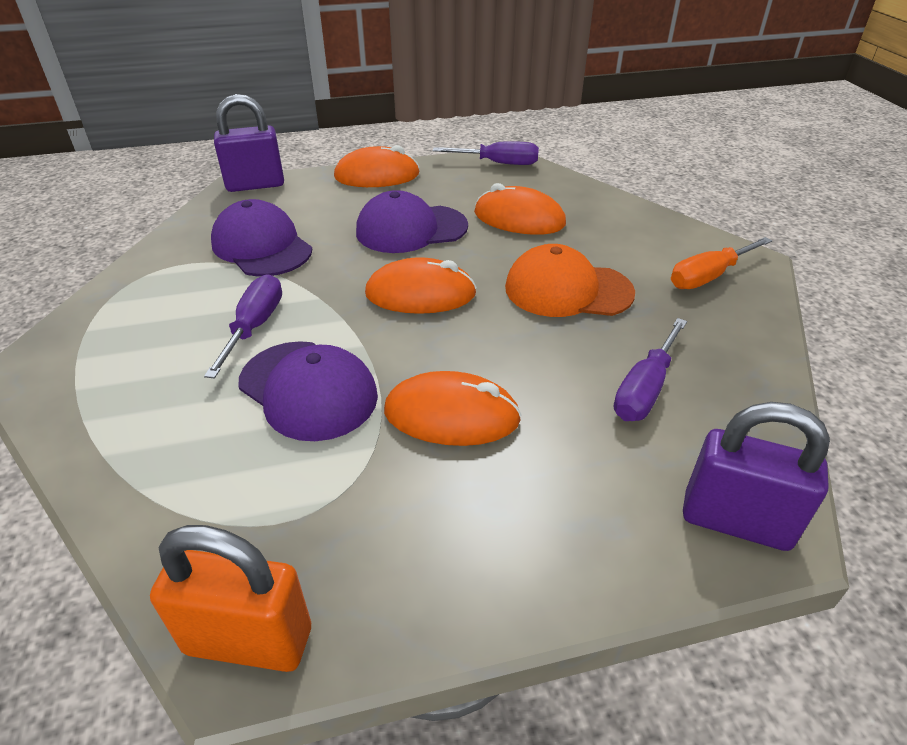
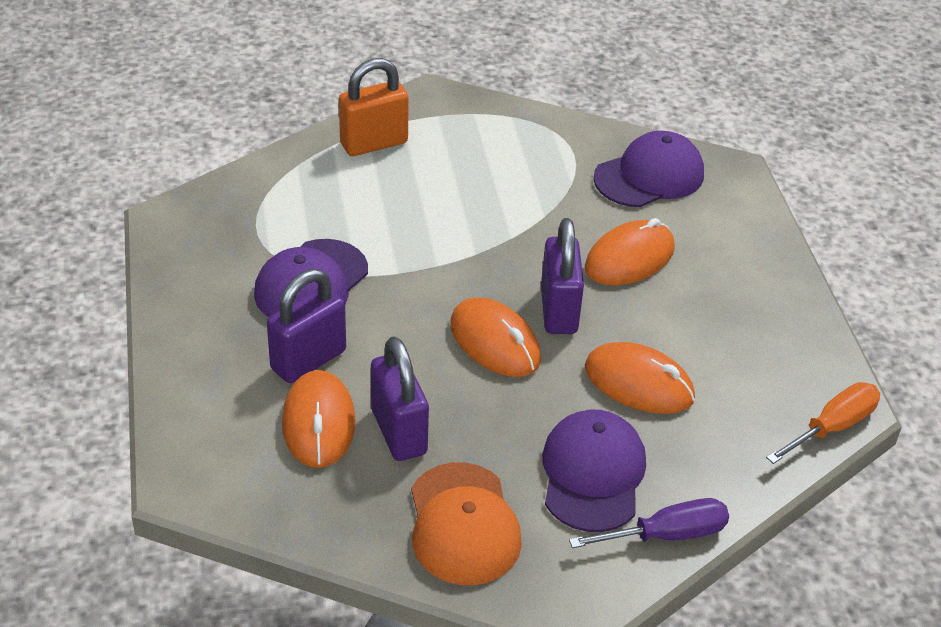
purple padlock: 2 -> 3
purple screwdriver: 3 -> 1

